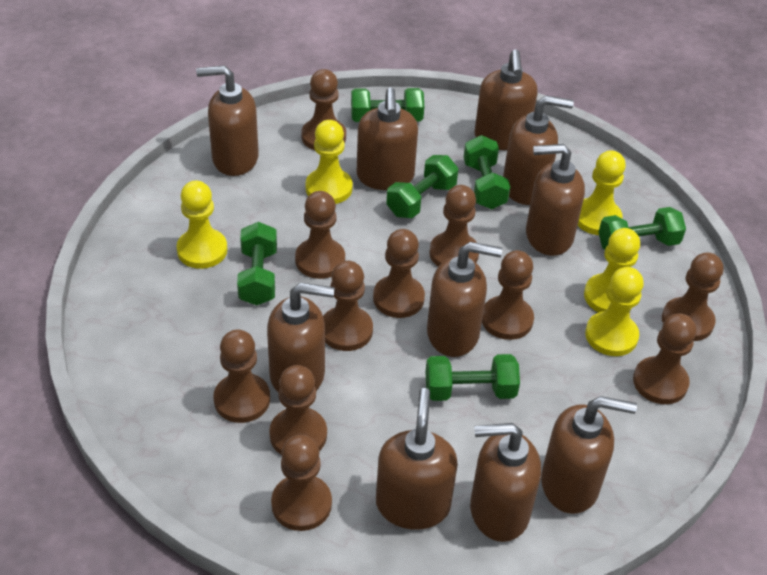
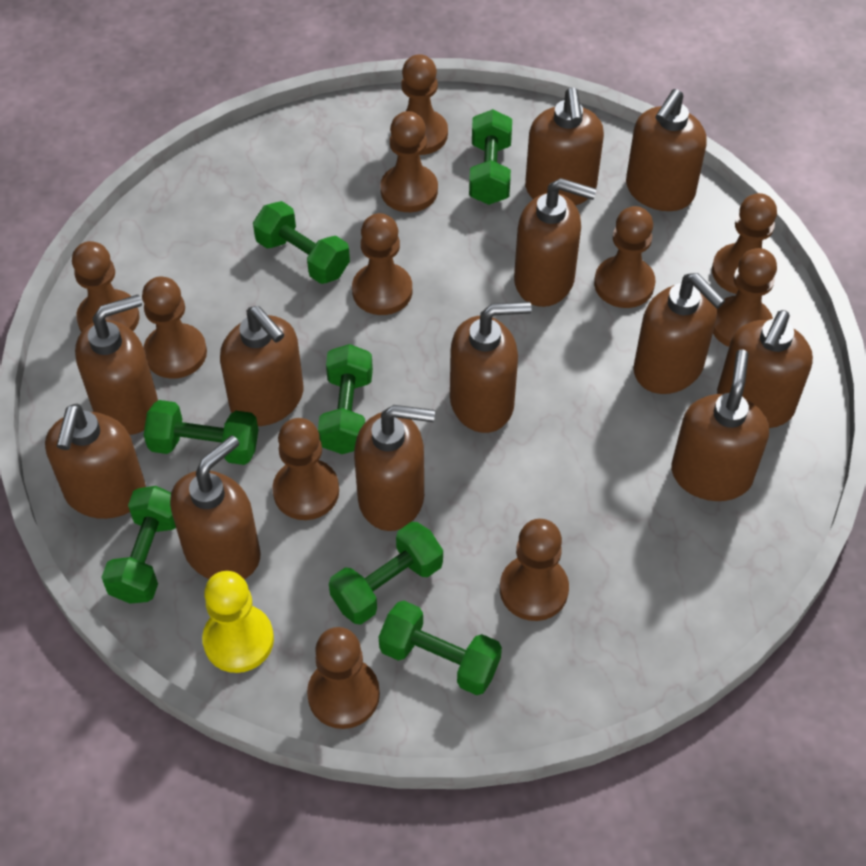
brown soap dispenser: 10 -> 12
green dumbbell: 6 -> 7
yellow pawn: 5 -> 1

